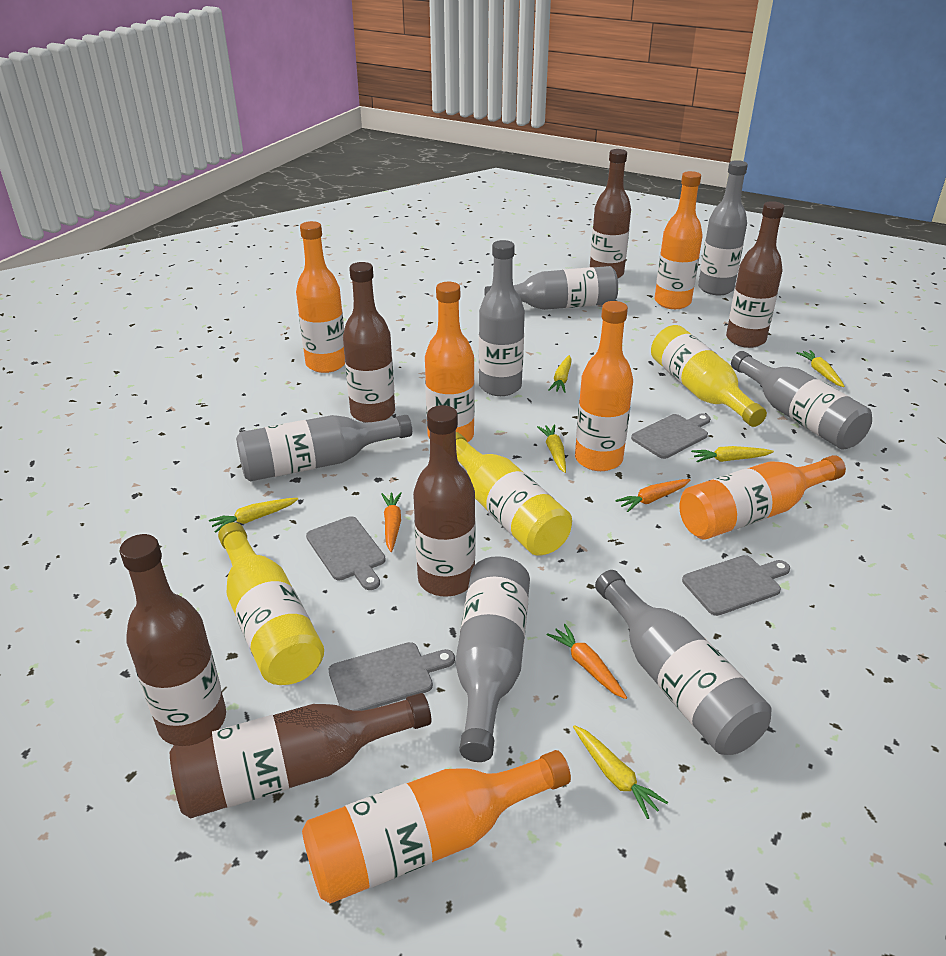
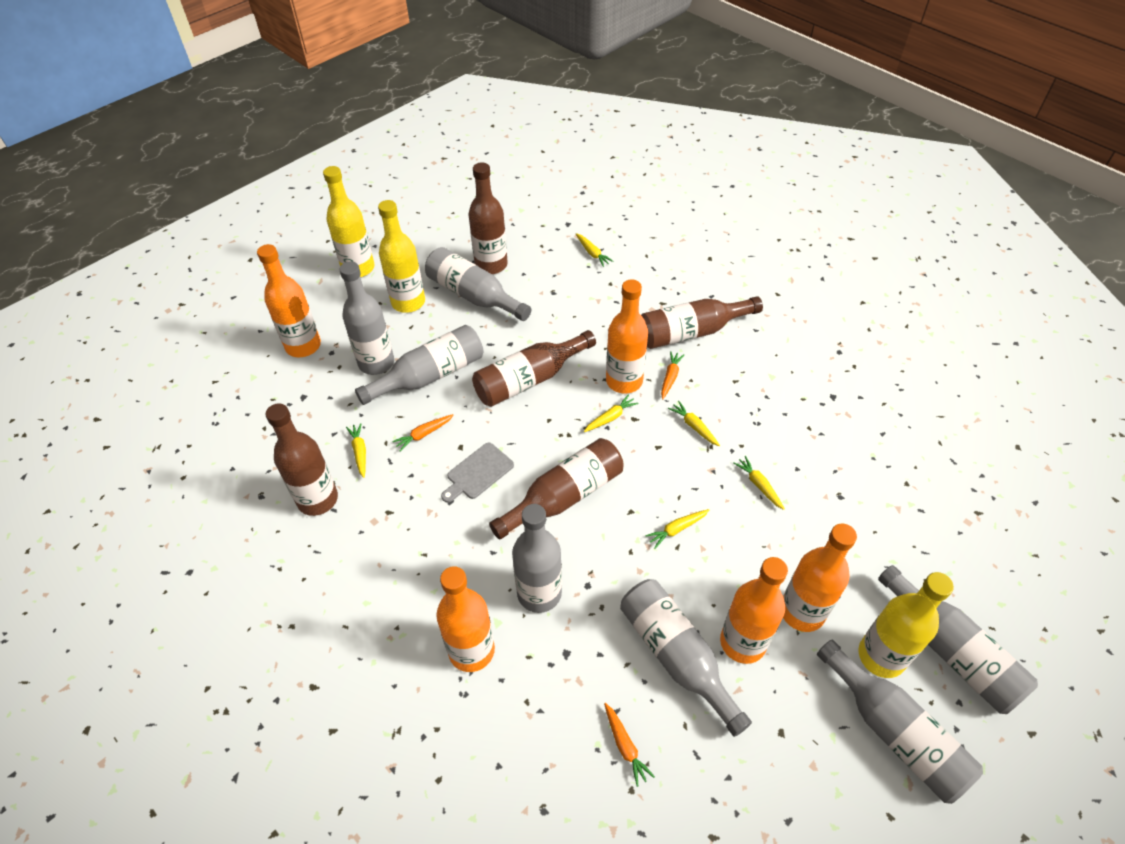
brown bottle: 6 -> 5
grey cutting board: 4 -> 1
orange bottle: 6 -> 5

